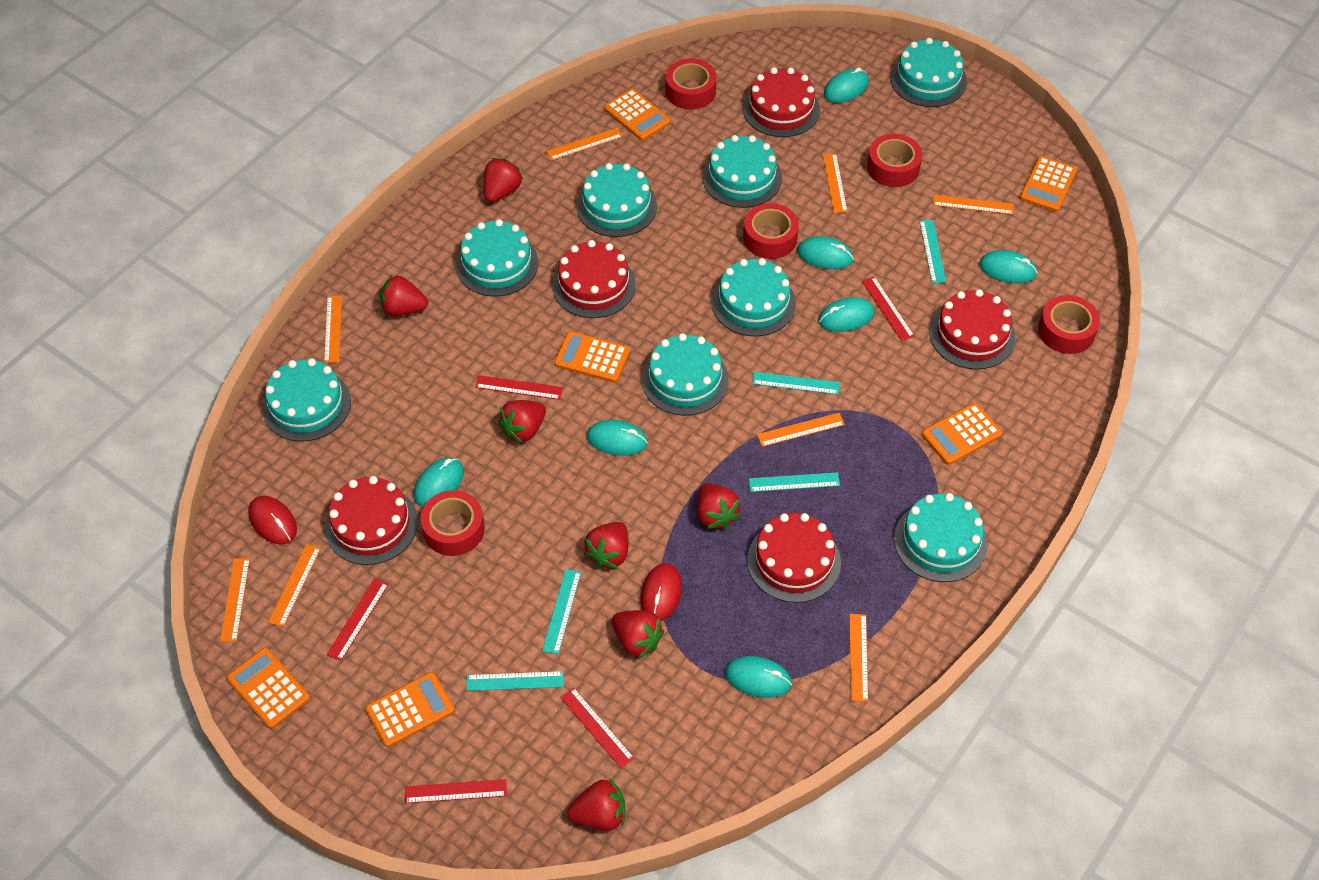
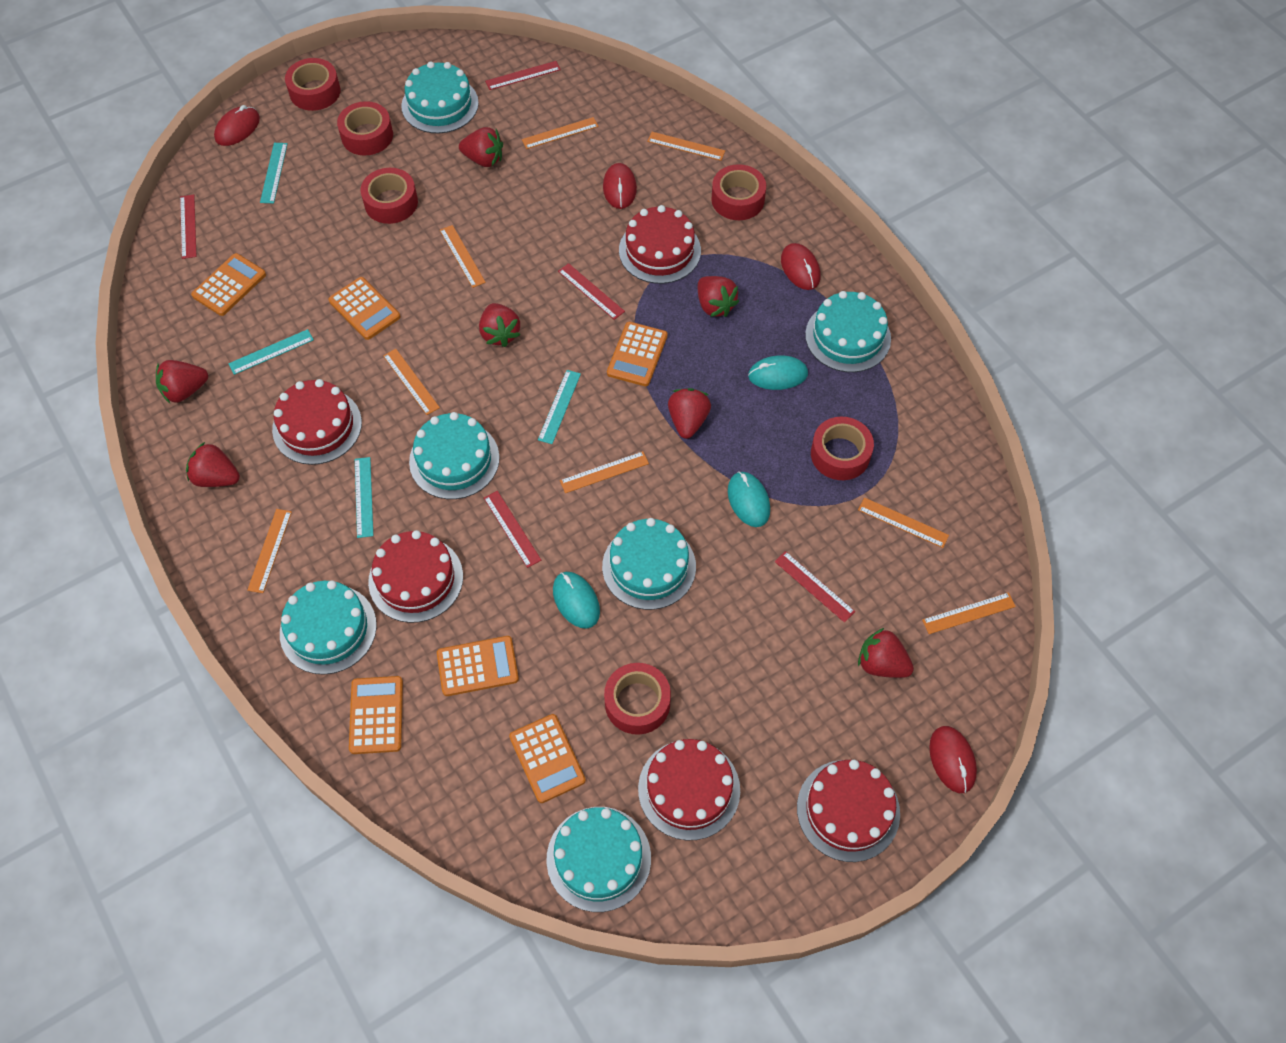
red mouse: 2 -> 4
red tape: 5 -> 6
turquoise cake: 8 -> 6
turquoise mouse: 7 -> 3
turquoise ruler: 5 -> 4

